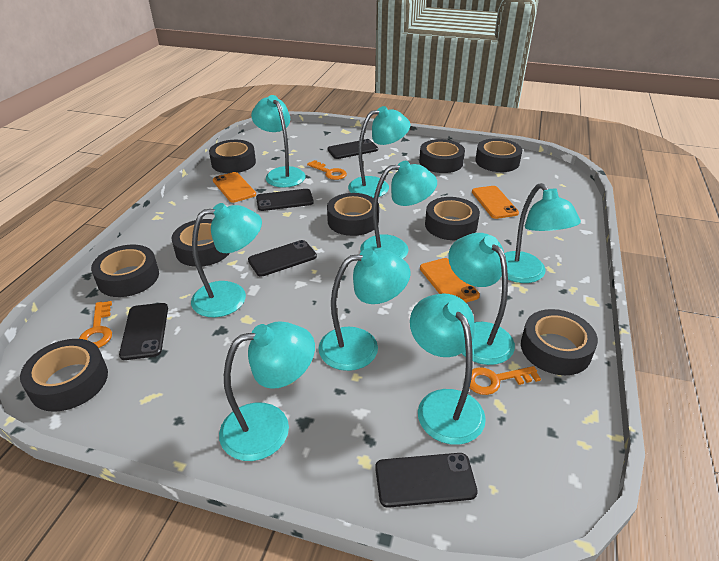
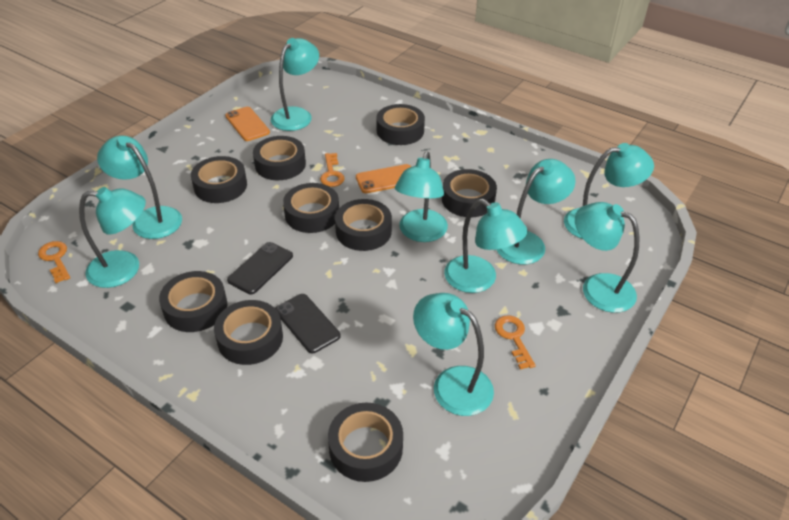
black phone: 5 -> 2
orange phone: 3 -> 2

